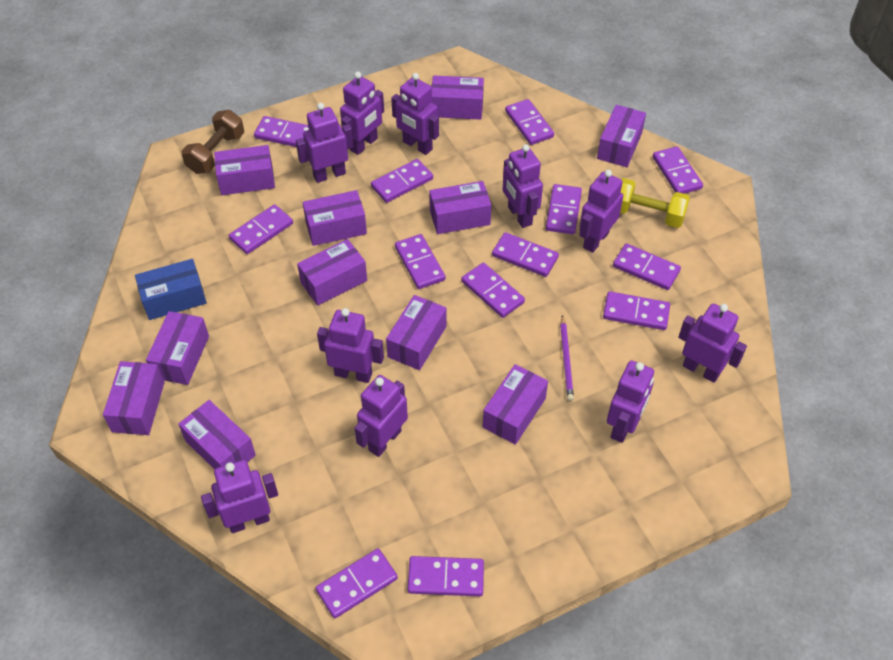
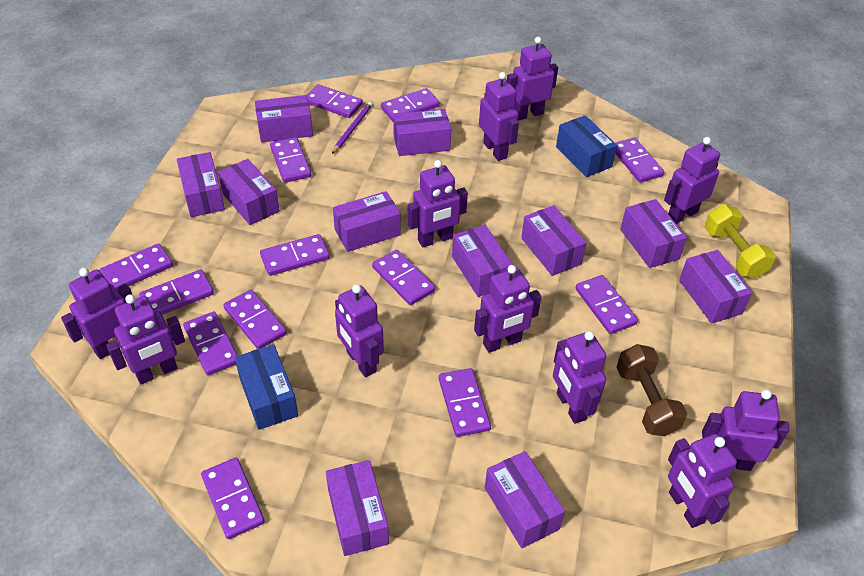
blue box: 1 -> 2
purple robot: 10 -> 11

